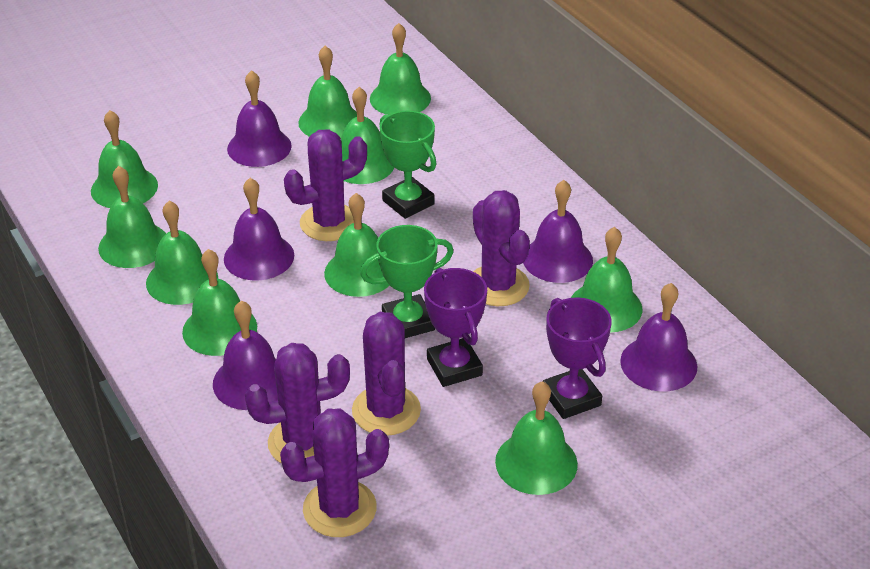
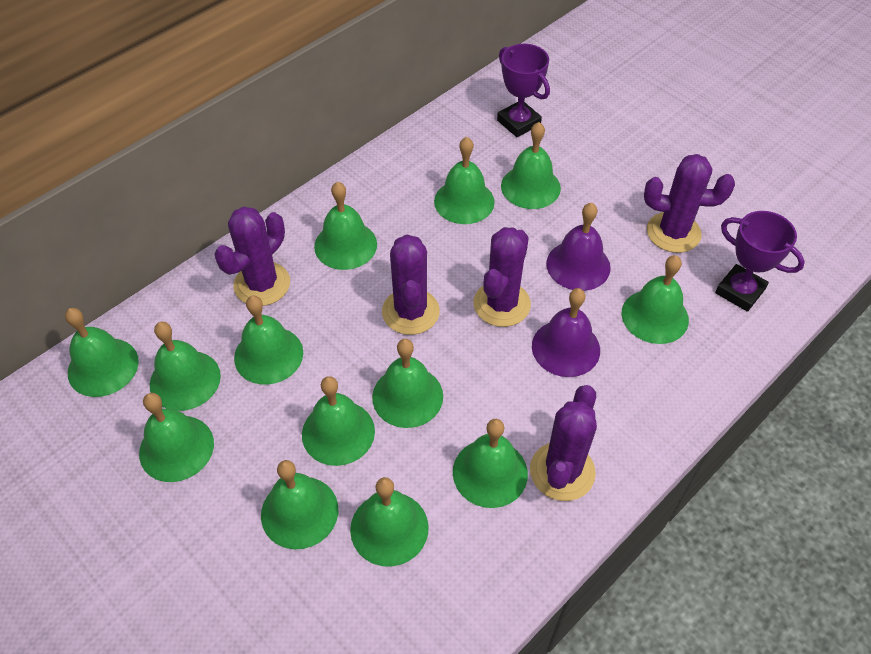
green bell: 10 -> 13
green trophy: 2 -> 0
purple bell: 5 -> 2

